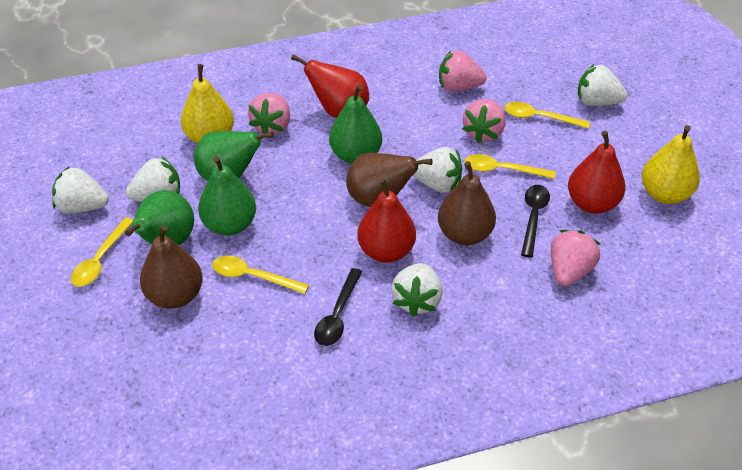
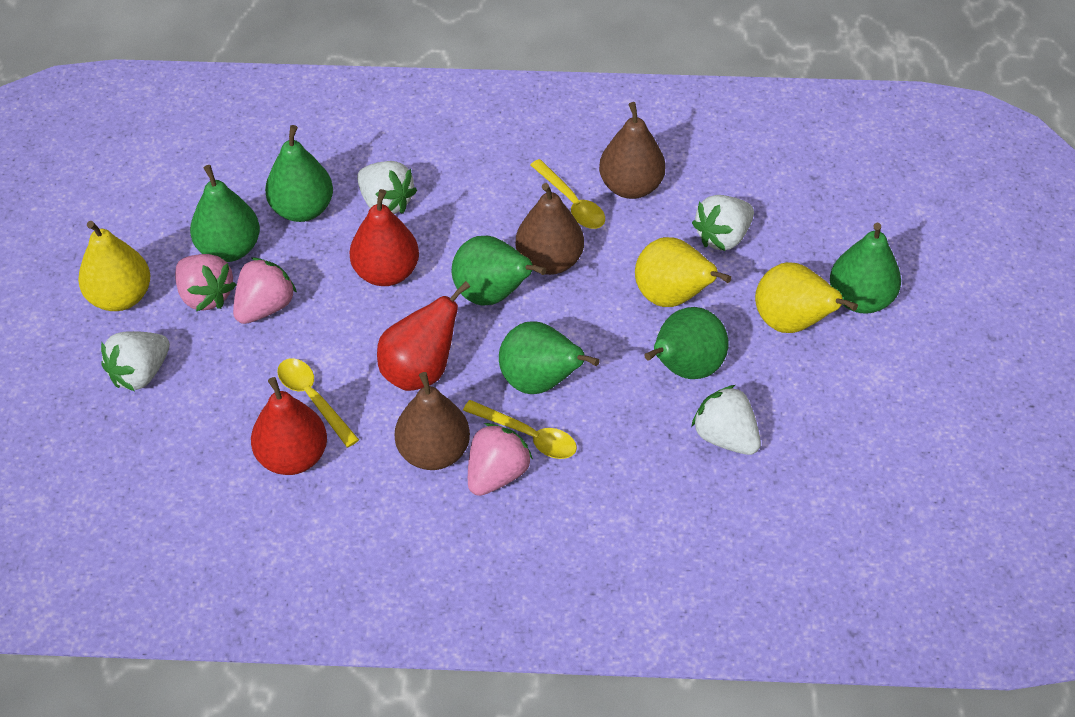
black spoon: 2 -> 0
green pear: 4 -> 6
pink strawberry: 4 -> 3
white strawberry: 5 -> 4
yellow pear: 2 -> 3
yellow spoon: 4 -> 3

